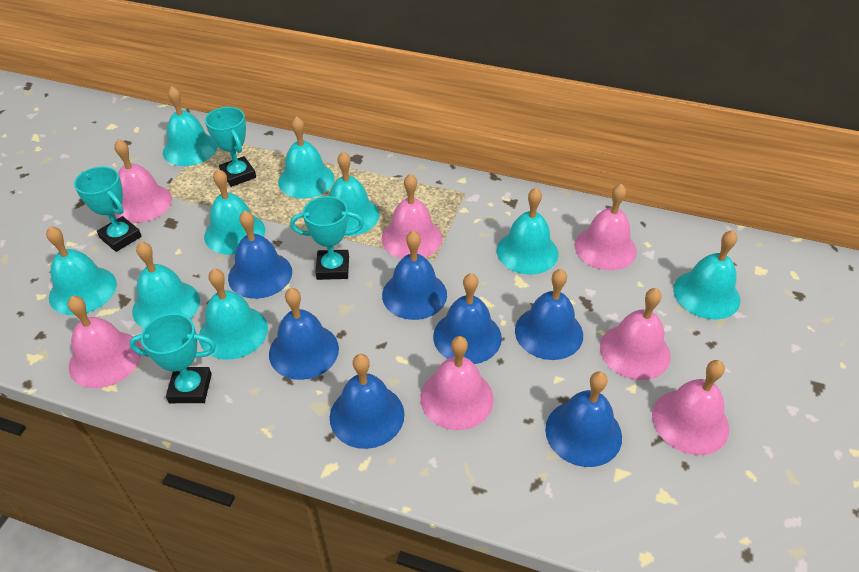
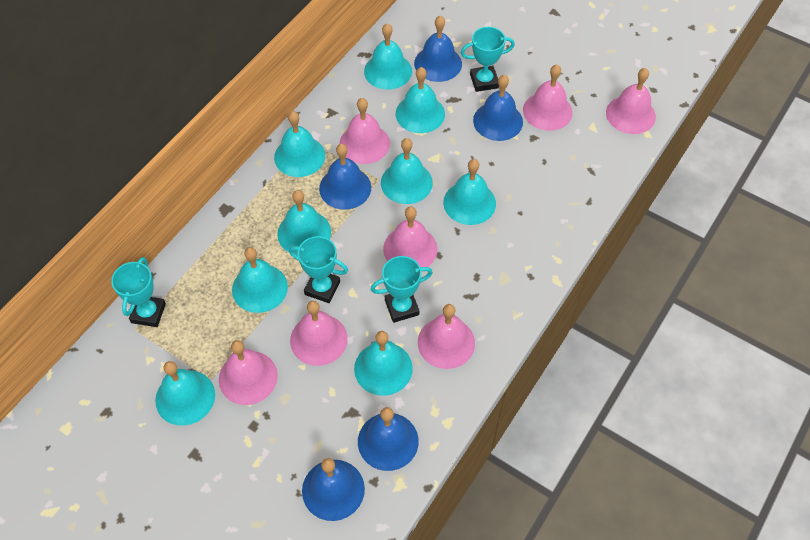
blue bell: 7 -> 5

